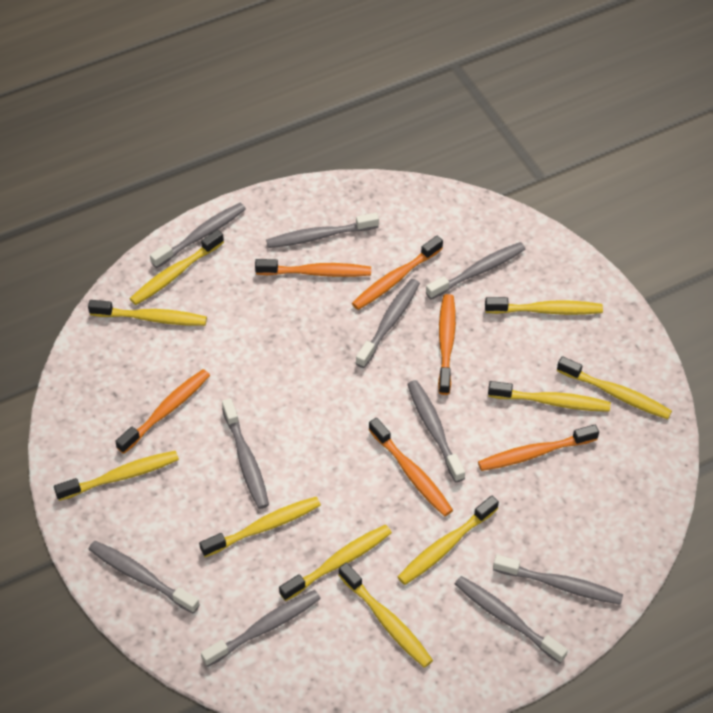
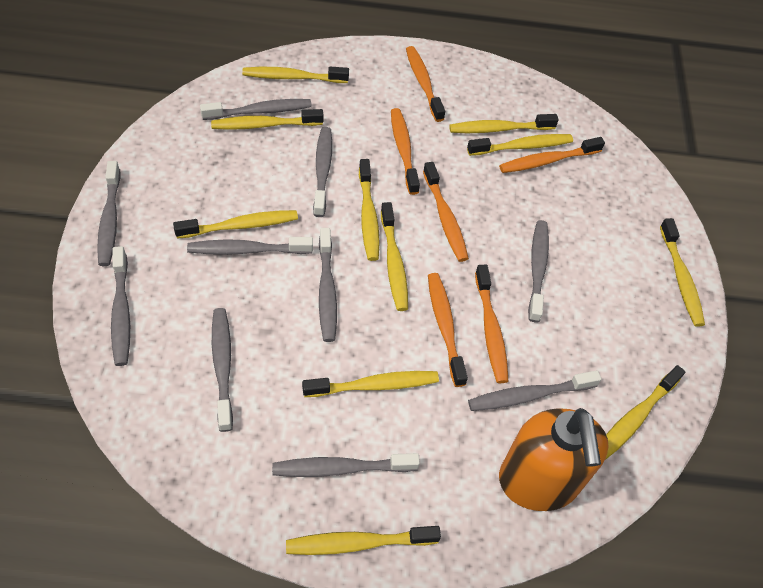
orange soap dispenser: 0 -> 1
yellow toothbrush: 10 -> 11

